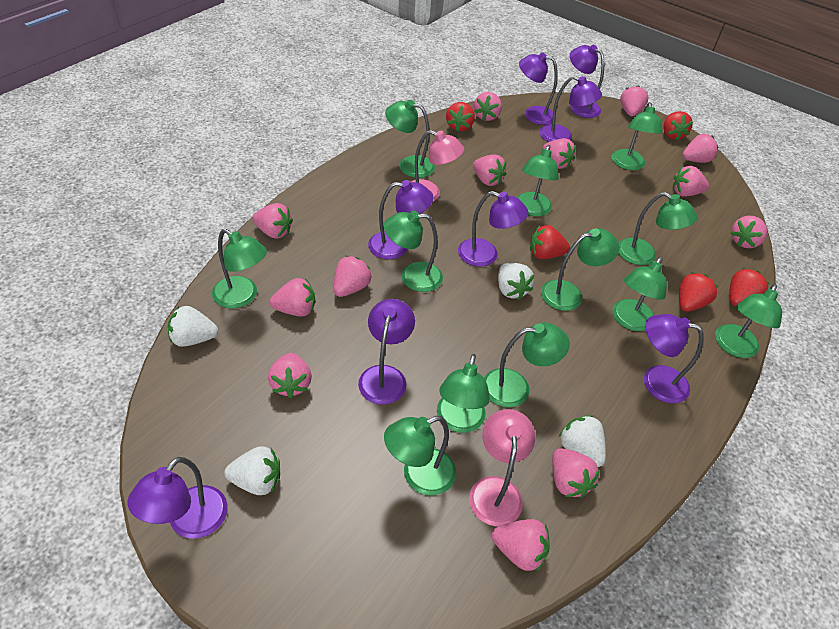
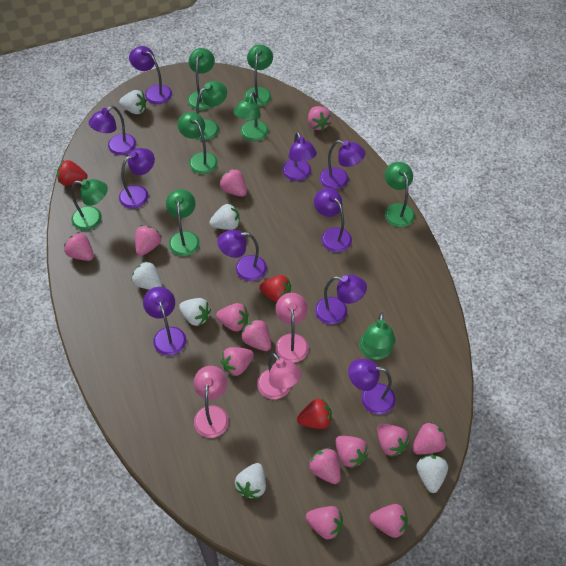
green lamp: 12 -> 9
pink lamp: 2 -> 3
purple lamp: 8 -> 10
red strawberry: 5 -> 3
white strawberry: 4 -> 6

